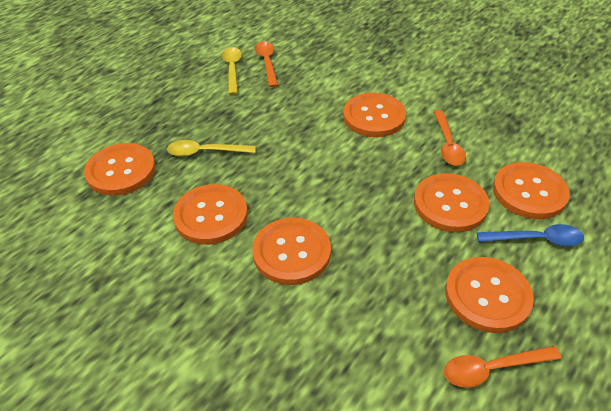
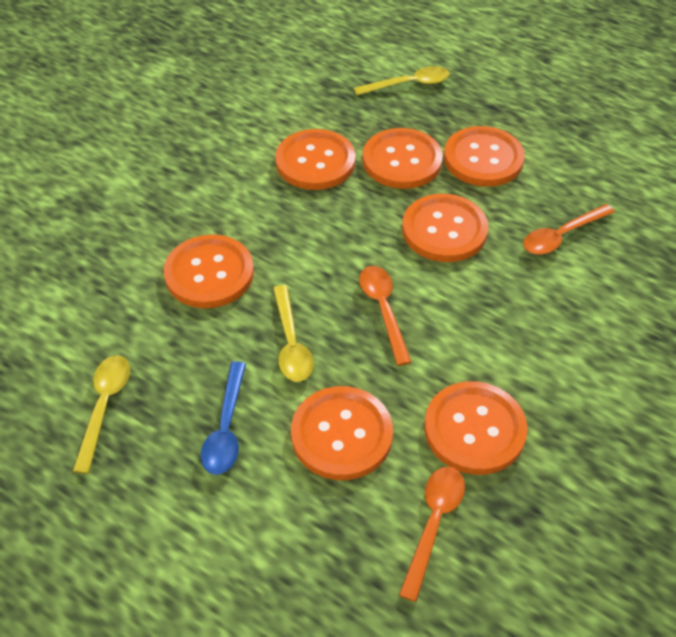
yellow spoon: 2 -> 3

